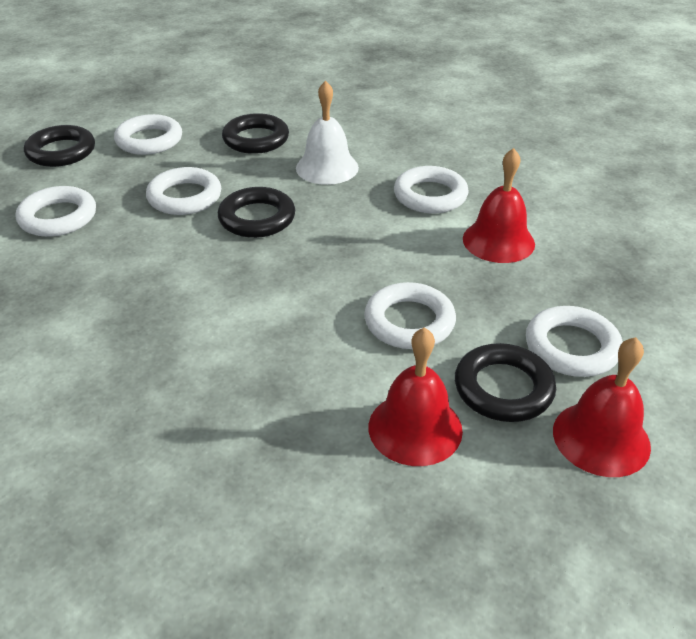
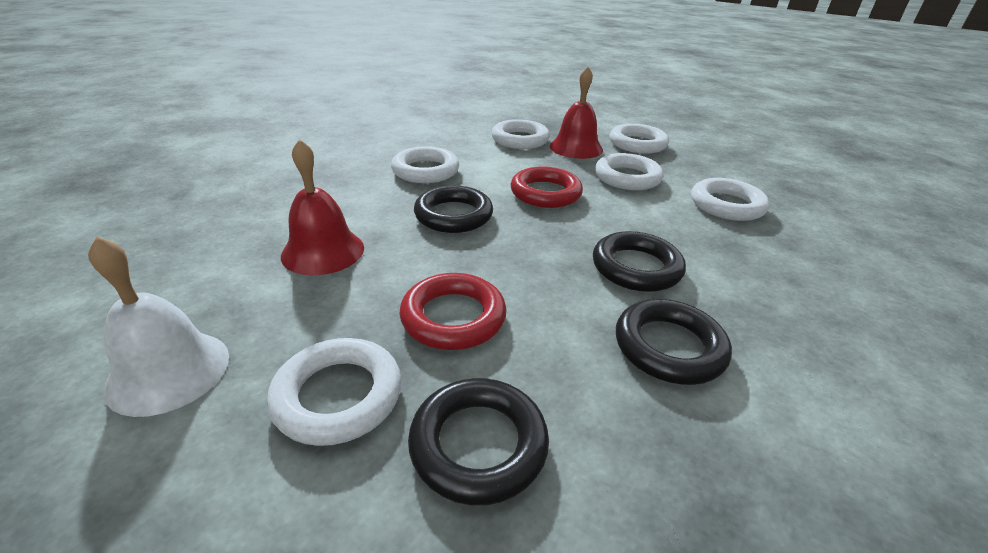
red bell: 3 -> 2
red ring: 0 -> 2

